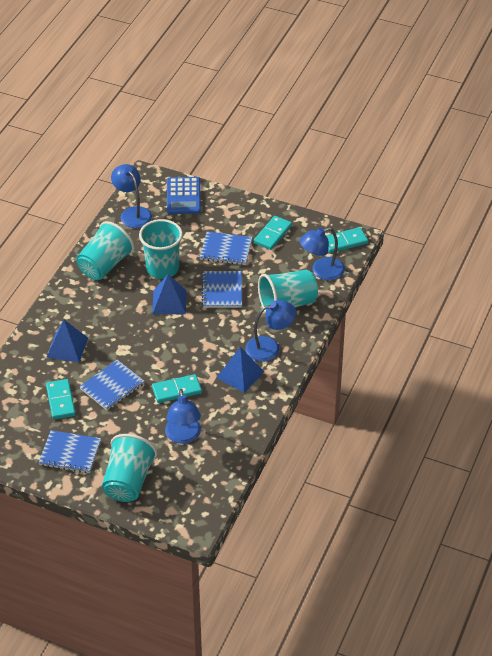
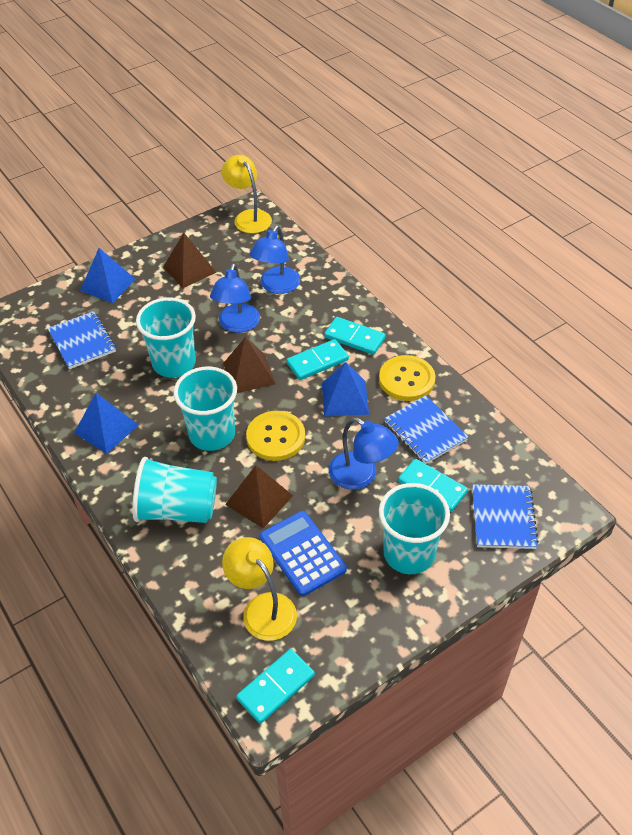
blue lamp: 4 -> 3
blue notebook: 4 -> 3
brown pyramid: 0 -> 3
yellow button: 0 -> 2
yellow lamp: 0 -> 2

